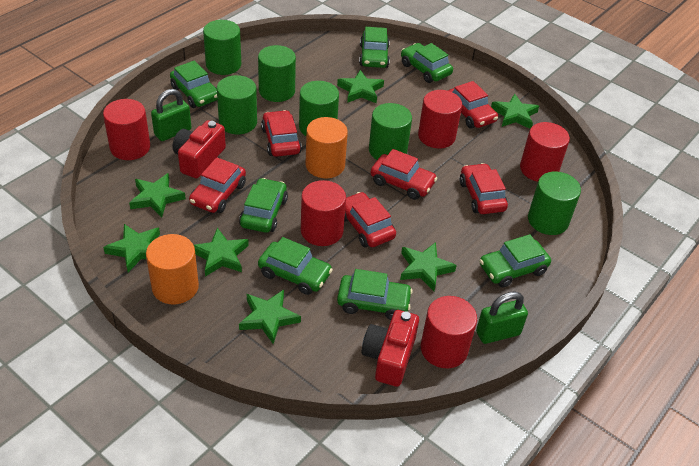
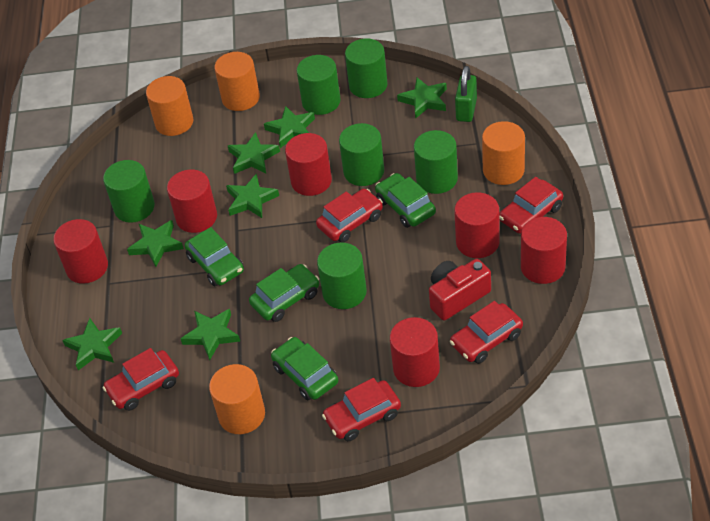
green car: 7 -> 4
green padlock: 2 -> 1
orange cylinder: 2 -> 4
red camera: 2 -> 1
red car: 6 -> 5
red cylinder: 5 -> 6

